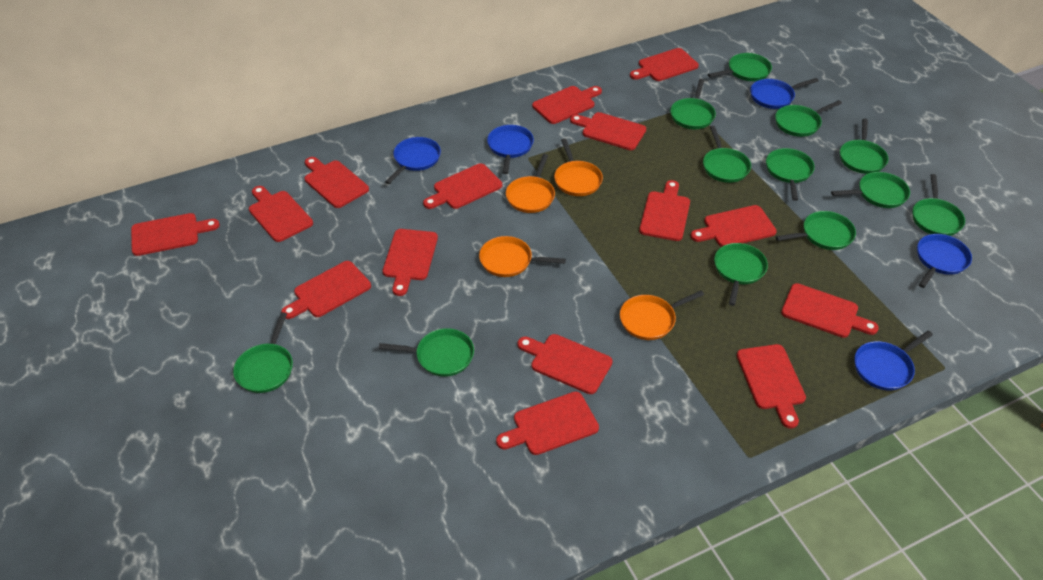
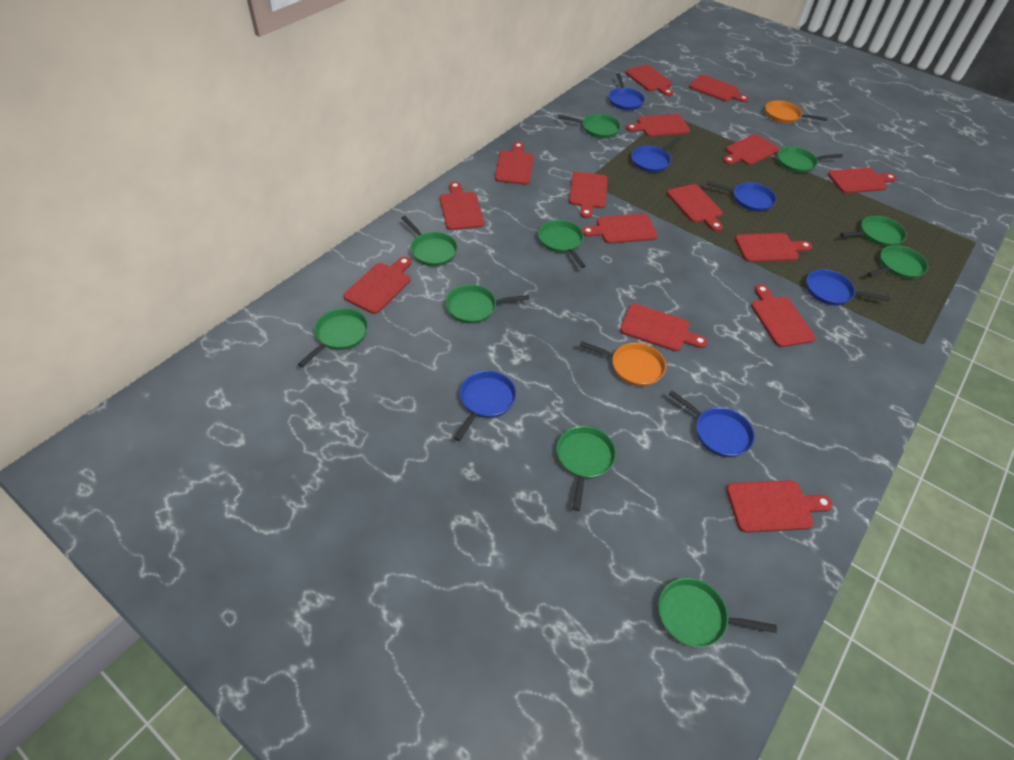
blue pan: 5 -> 6
green pan: 12 -> 10
orange pan: 4 -> 2

